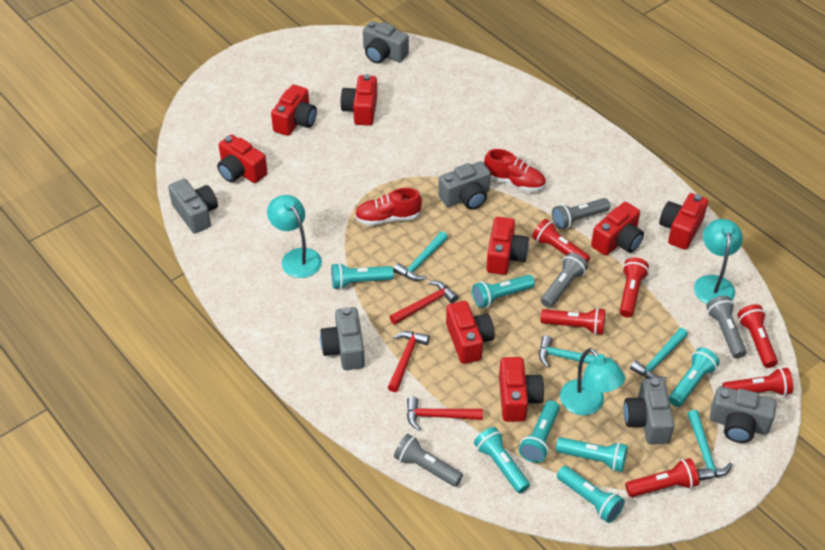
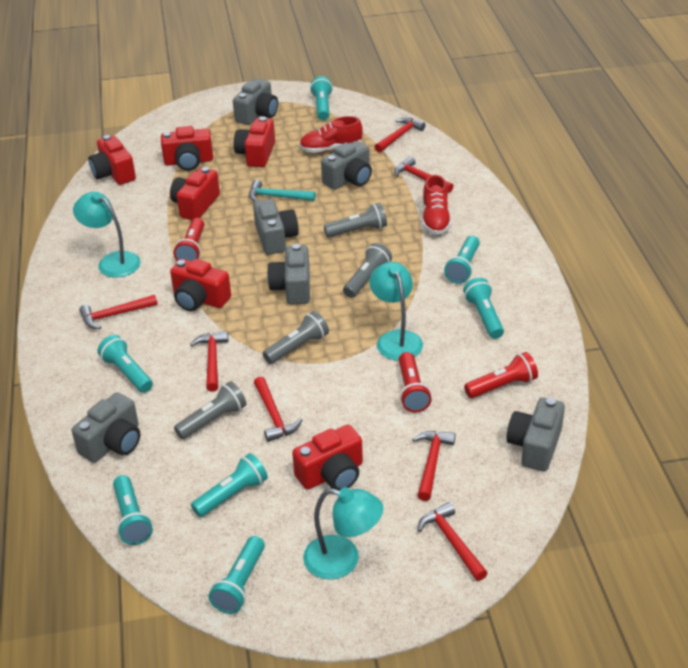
red camera: 8 -> 6
red flashlight: 6 -> 3
red hammer: 3 -> 7
turquoise hammer: 4 -> 1

